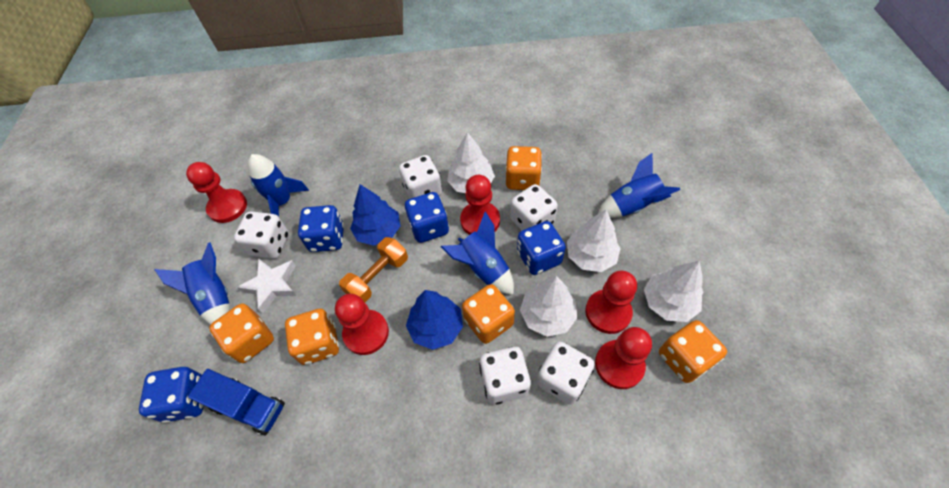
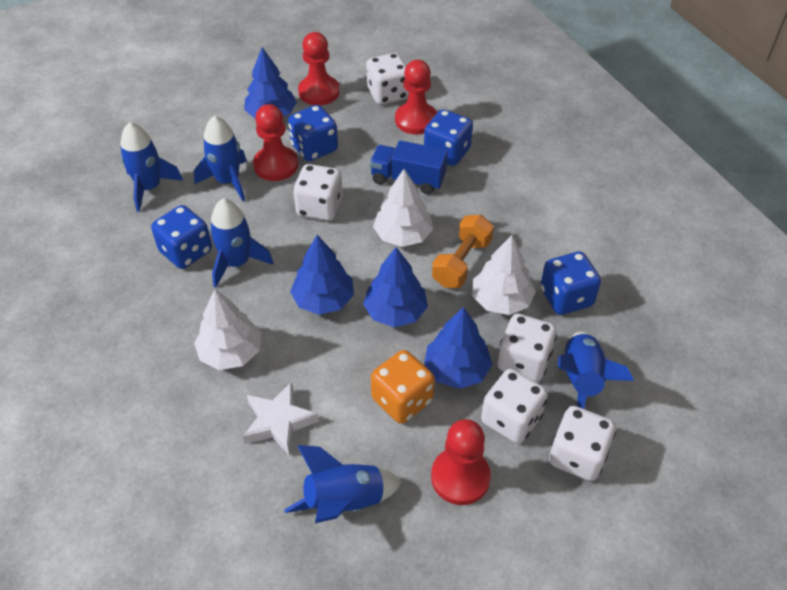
blue rocket: 4 -> 5
blue tree: 2 -> 4
orange dice: 5 -> 1
red pawn: 5 -> 4
white tree: 4 -> 3

